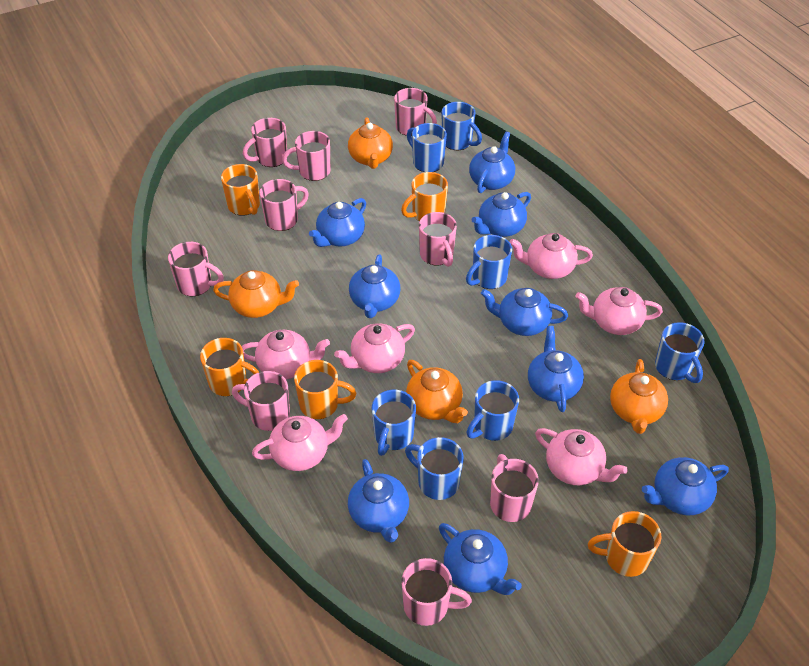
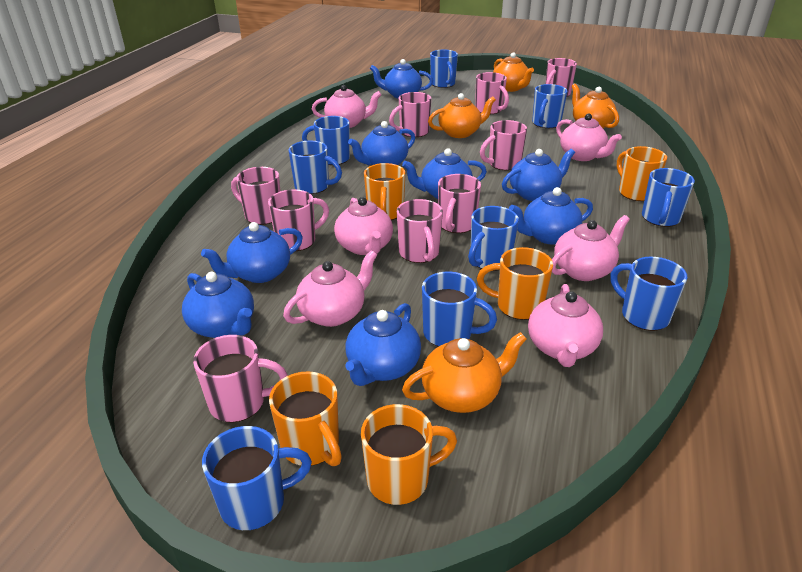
blue mug: 7 -> 9
blue teapot: 9 -> 8

